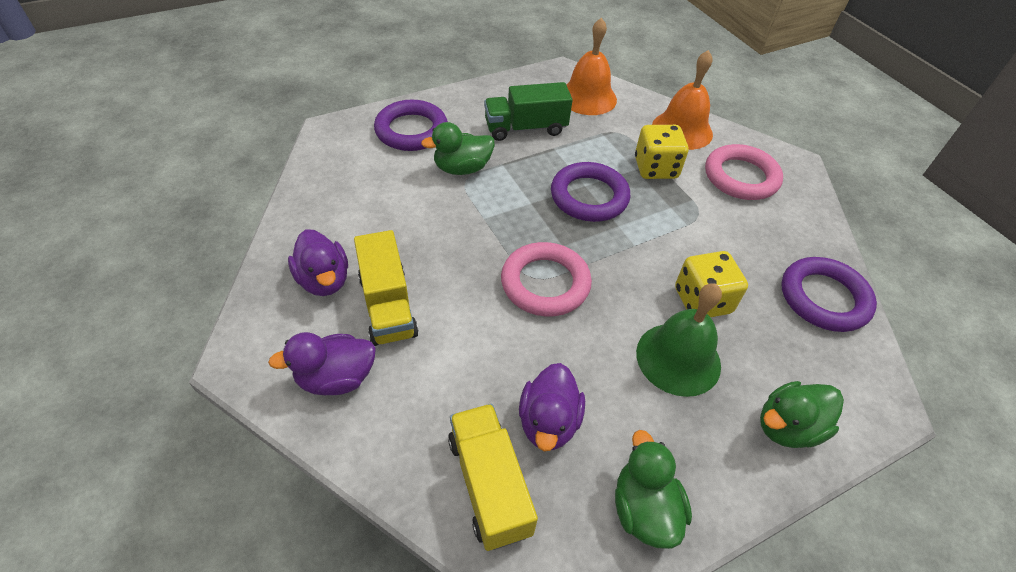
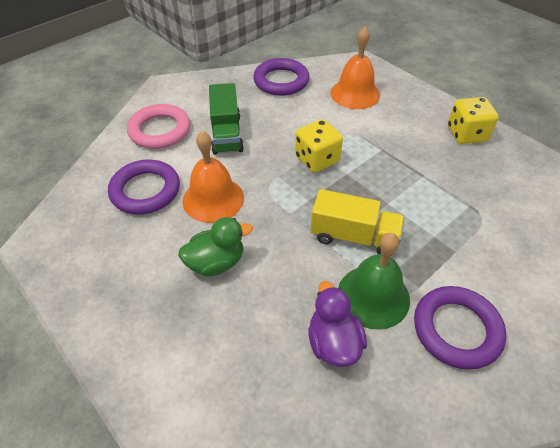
green duck: 3 -> 1
pink ring: 2 -> 1
purple duck: 3 -> 1
yellow truck: 2 -> 1

